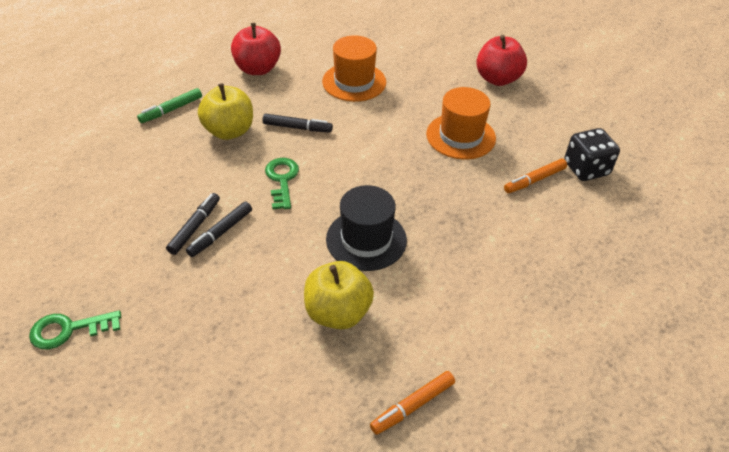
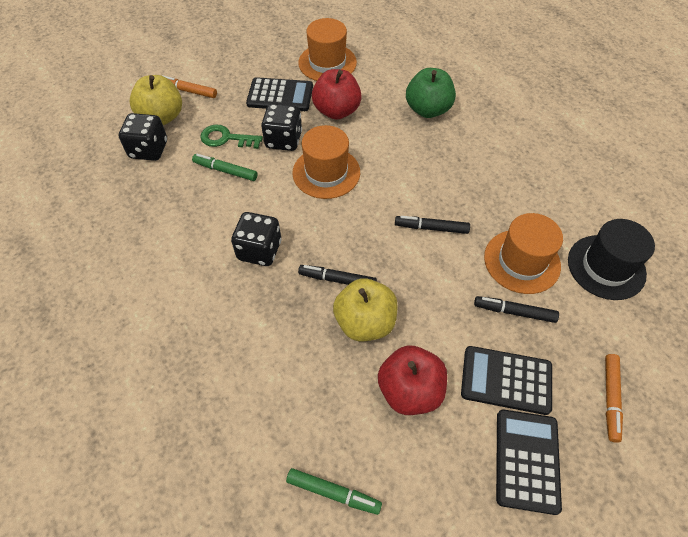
black calculator: 0 -> 3
black dice: 1 -> 3
green apple: 0 -> 1
green key: 2 -> 1
green marker: 1 -> 2
orange hat: 2 -> 3

